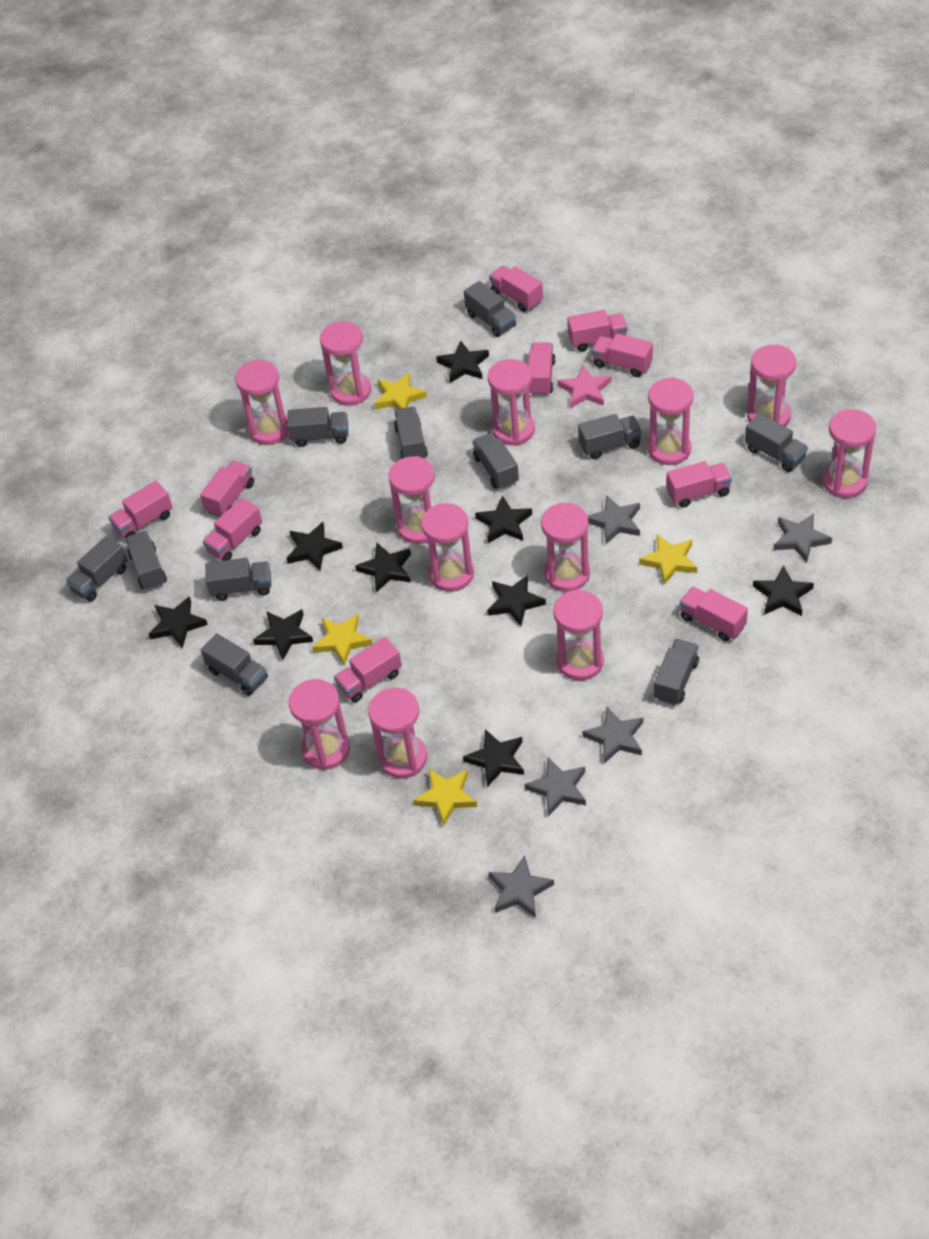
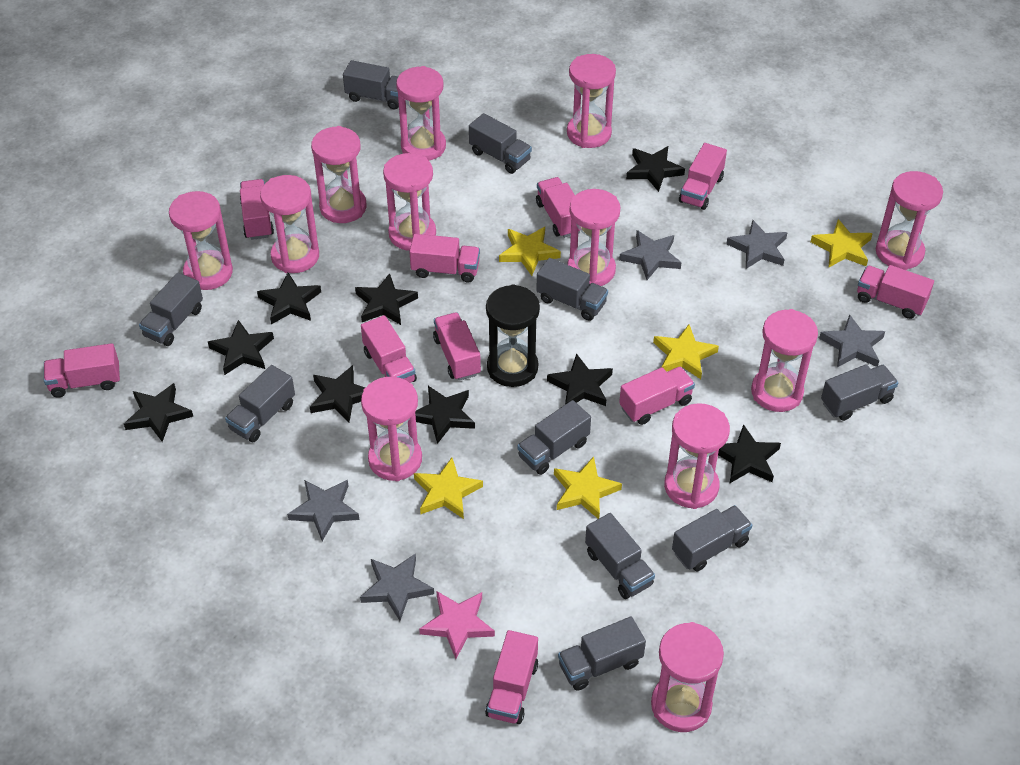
black hourglass: 0 -> 1
grey truck: 11 -> 10
yellow star: 4 -> 5

